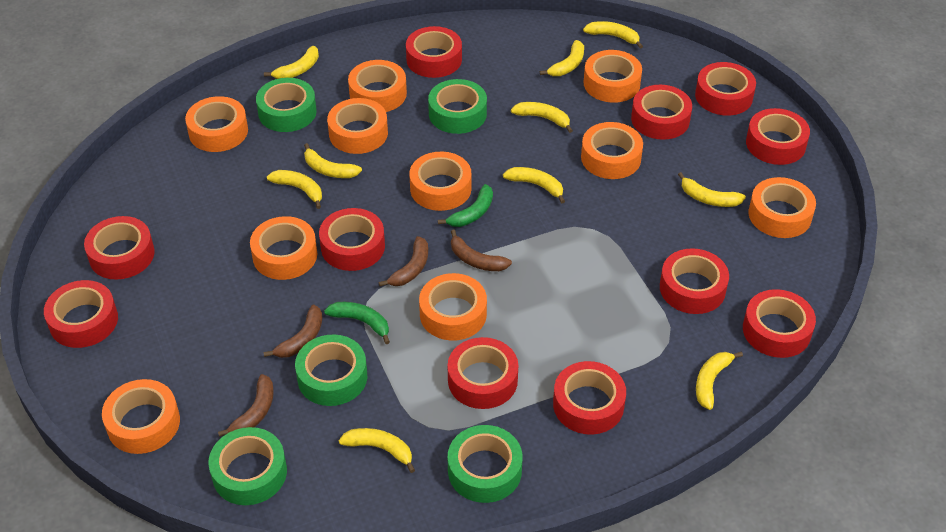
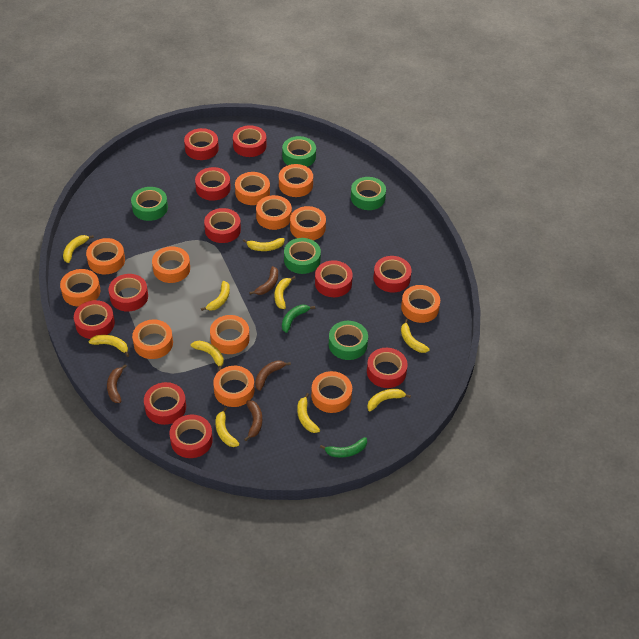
orange tape: 10 -> 12

